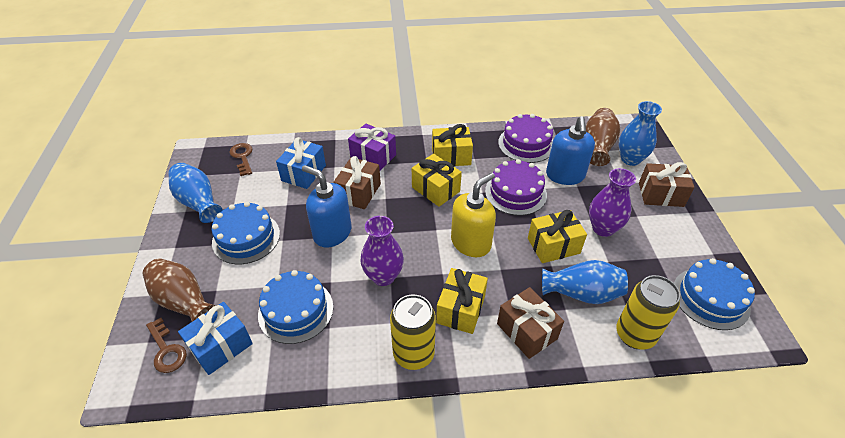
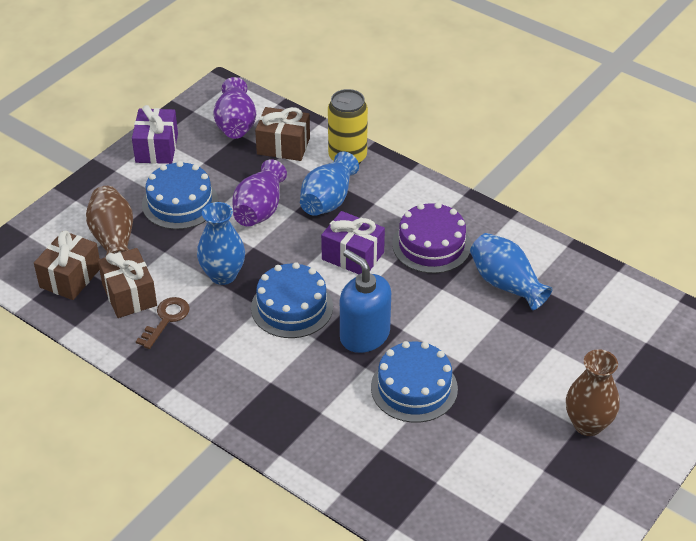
blue gift: 2 -> 0
blue soap dispenser: 2 -> 1
brown key: 2 -> 1
purple cake: 2 -> 1
purple gift: 1 -> 2
yellow can: 2 -> 1
yellow gift: 4 -> 0
yellow soap dispenser: 1 -> 0

